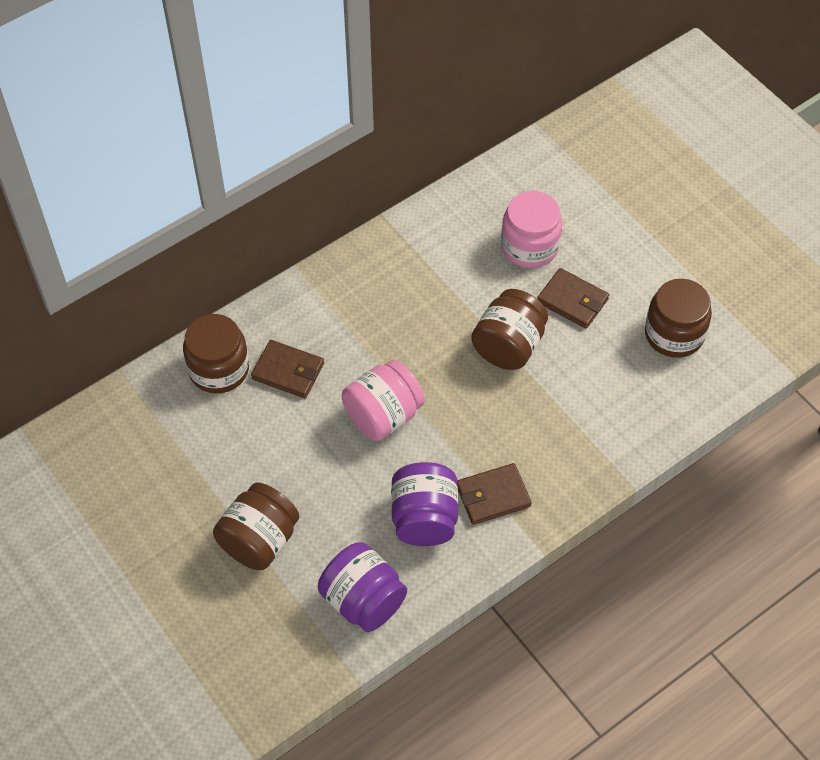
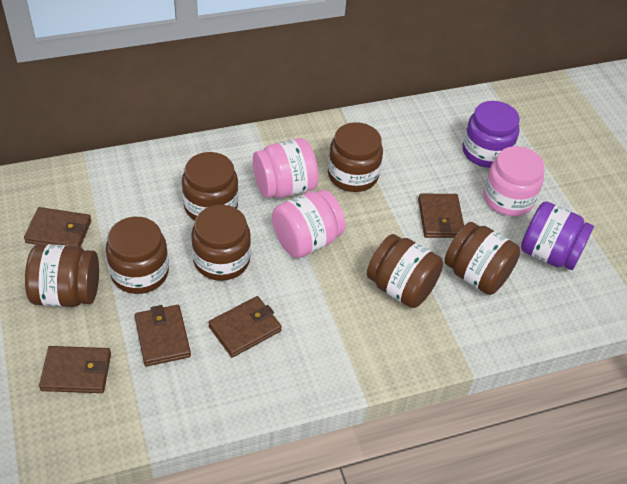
brown jar: 4 -> 7
brown wallet: 3 -> 5
pink jar: 2 -> 3

